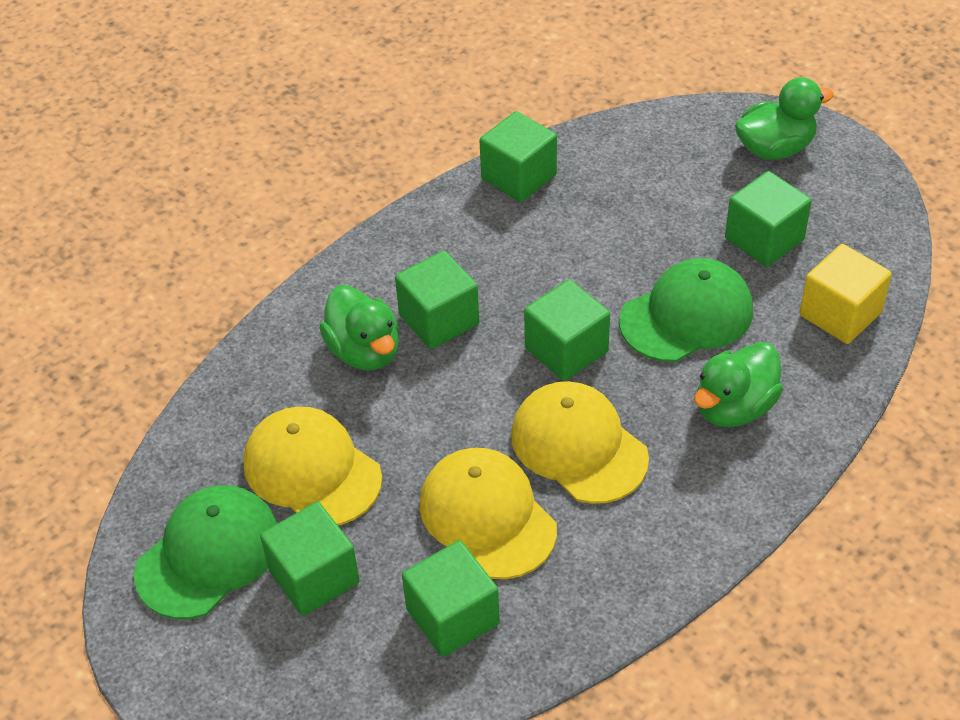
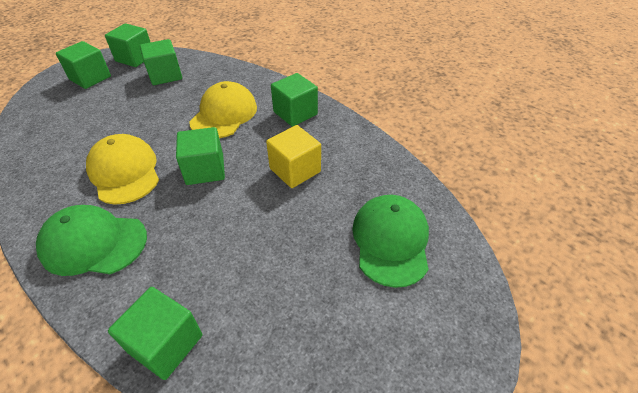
green duck: 3 -> 0
yellow cap: 3 -> 2

